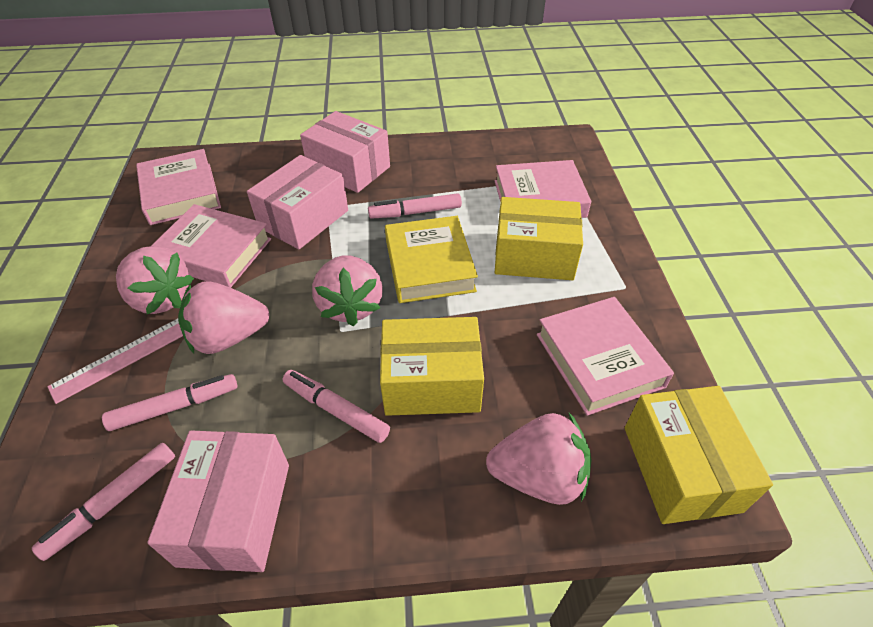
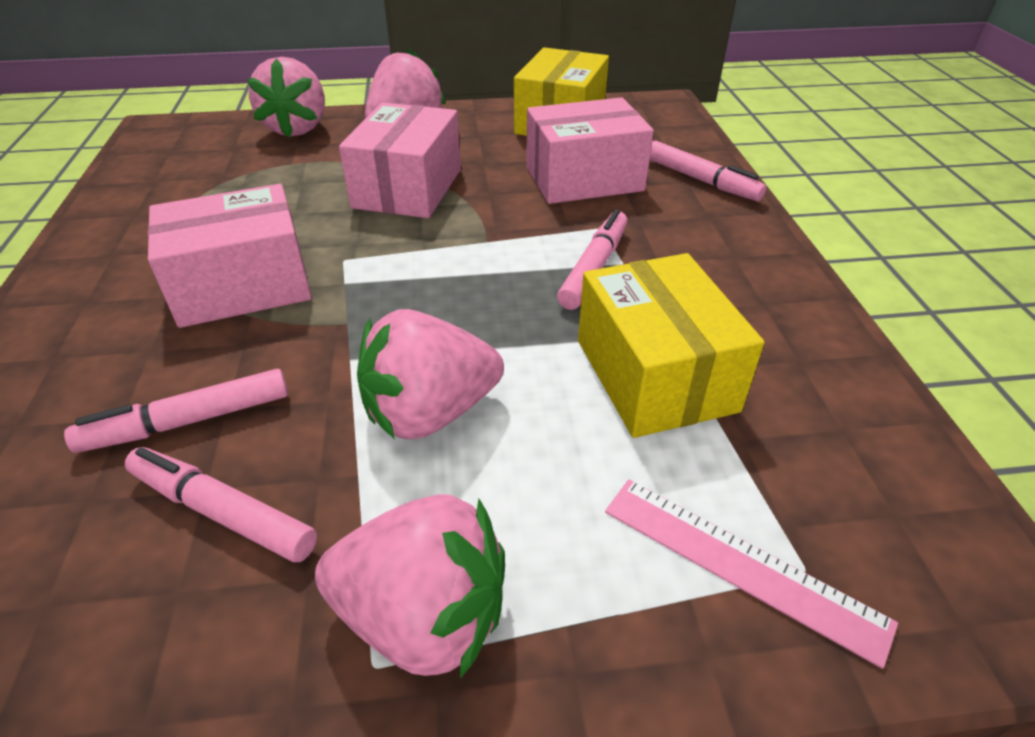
pink book: 4 -> 0
yellow book: 1 -> 0
yellow box: 3 -> 2

